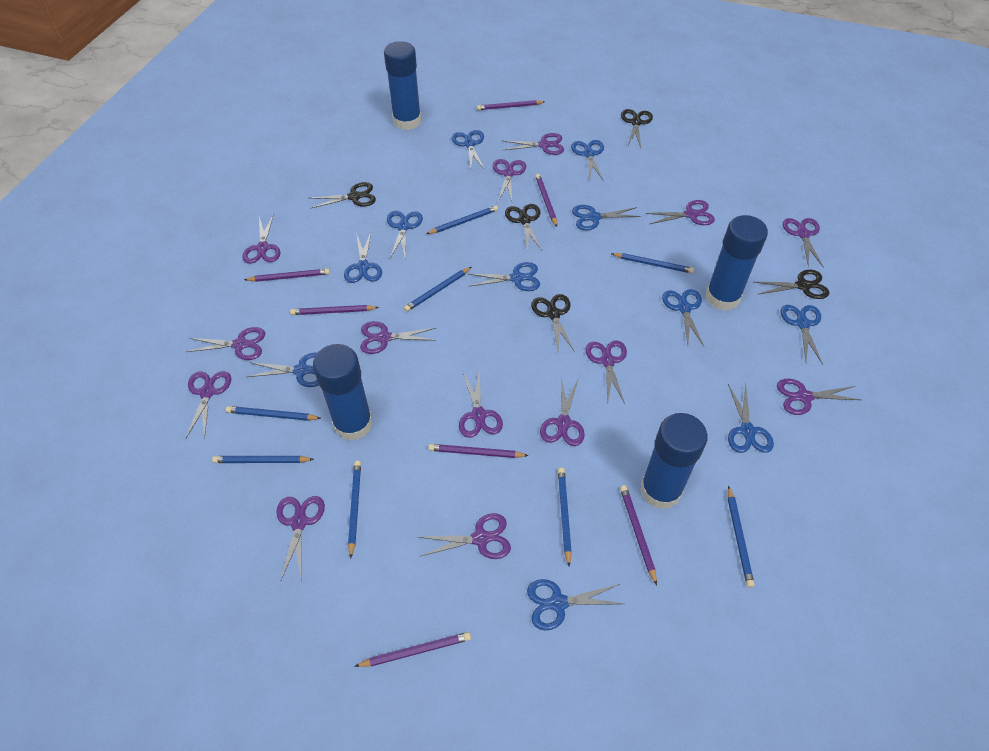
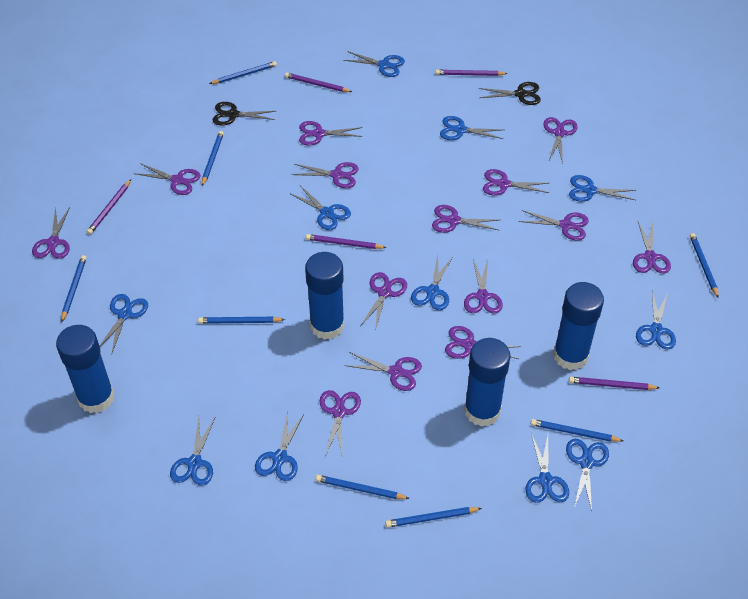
black scissors: 5 -> 2
purple pencil: 7 -> 5

